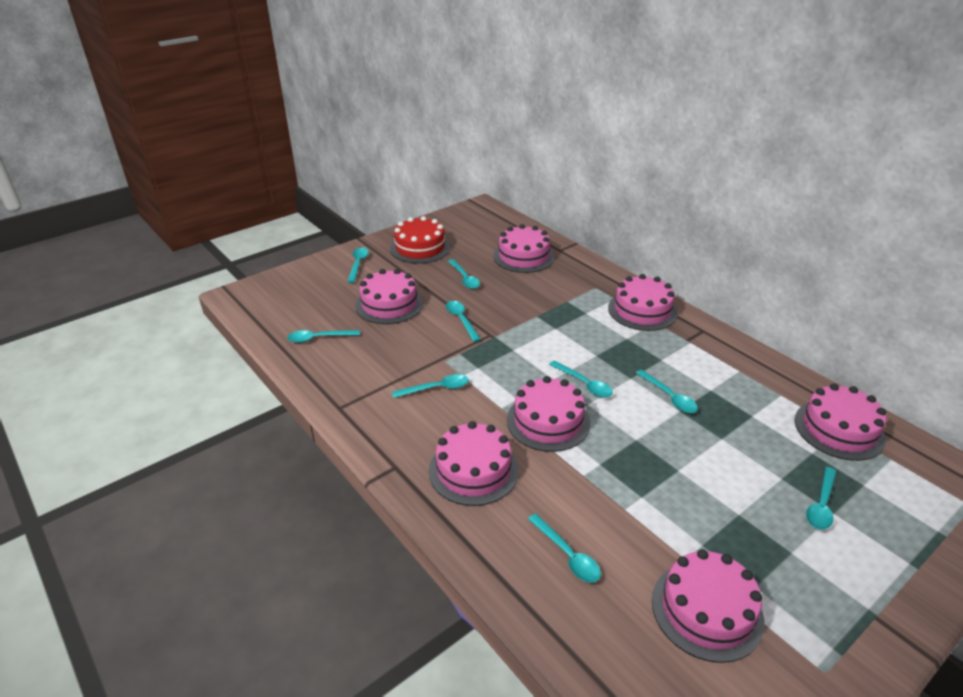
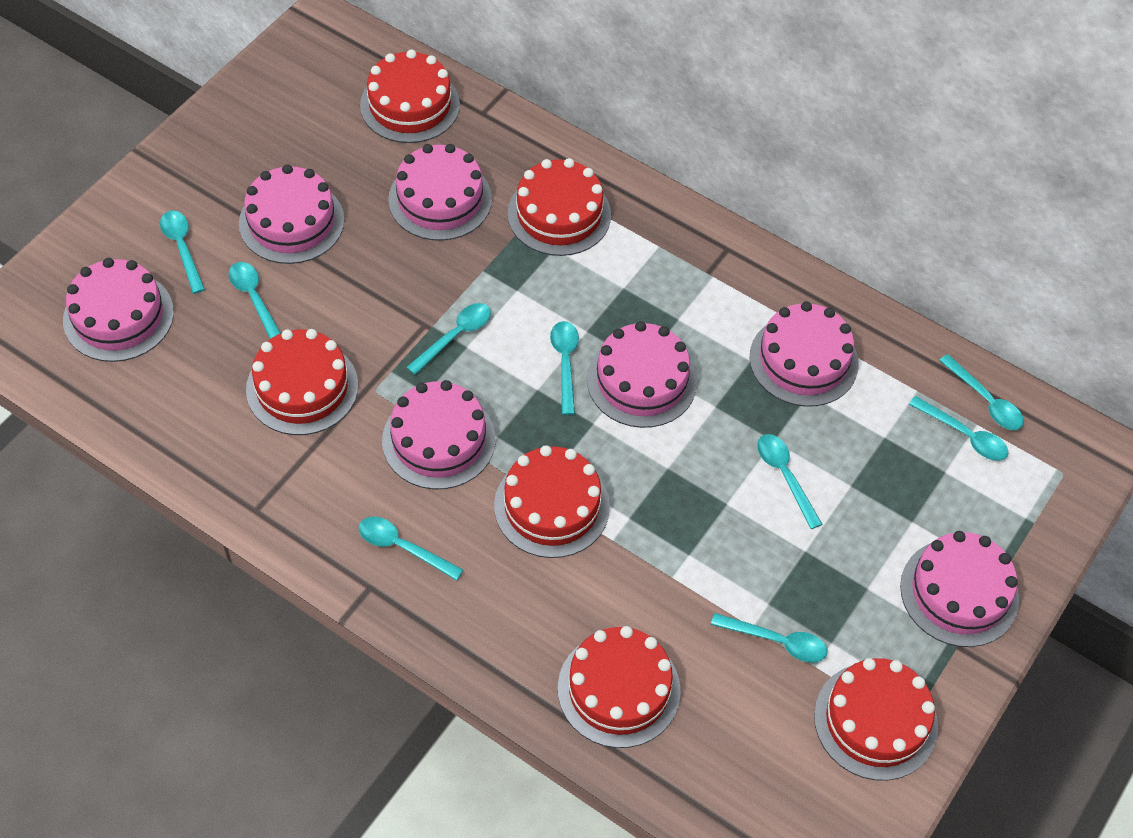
red cake: 1 -> 6

